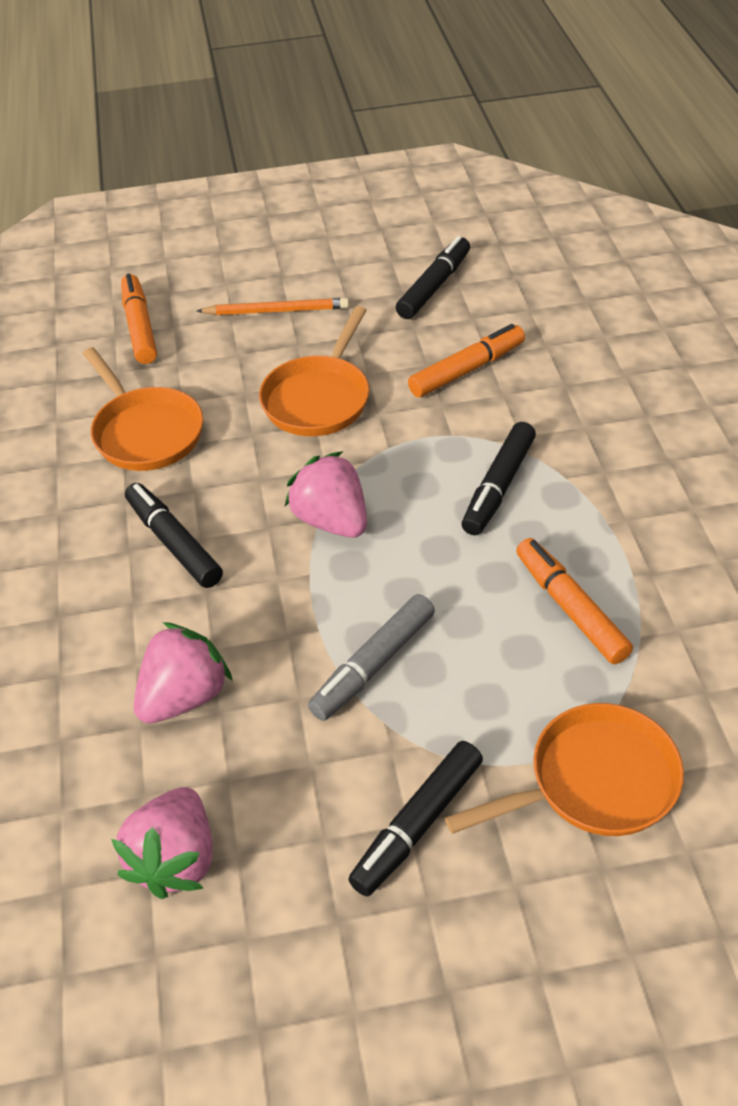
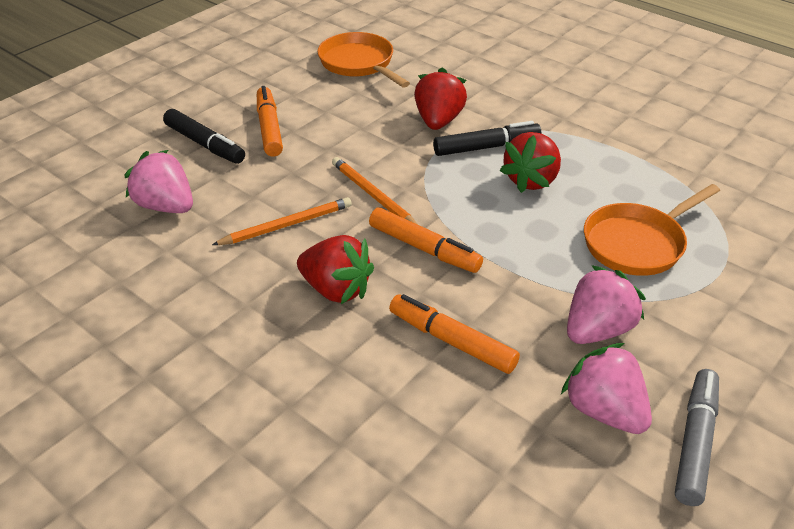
black marker: 4 -> 2
orange pan: 3 -> 2
orange pencil: 1 -> 2
red strawberry: 0 -> 3

